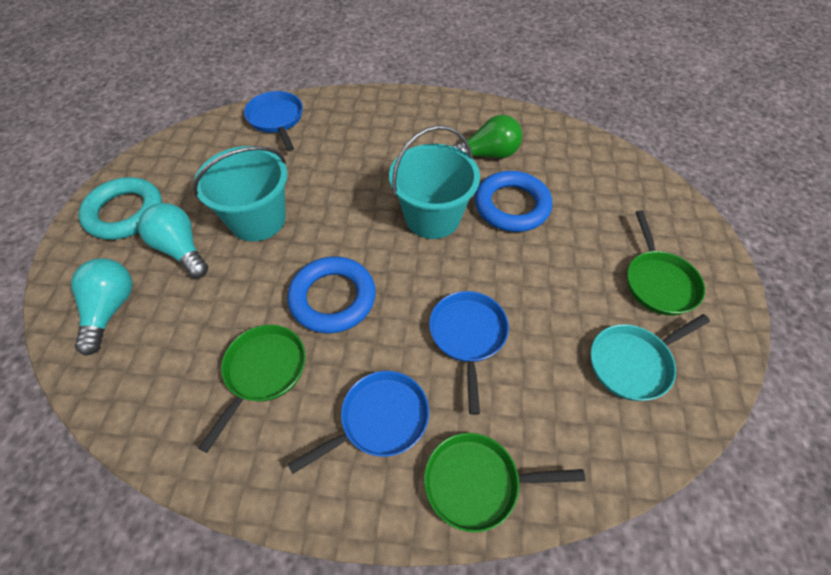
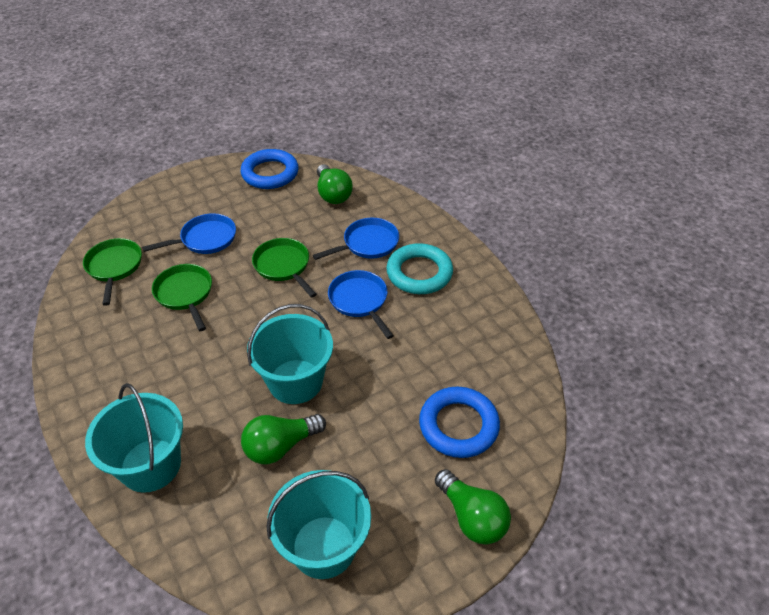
green light bulb: 1 -> 3
turquoise bucket: 2 -> 3
turquoise light bulb: 2 -> 0
turquoise pan: 1 -> 0

